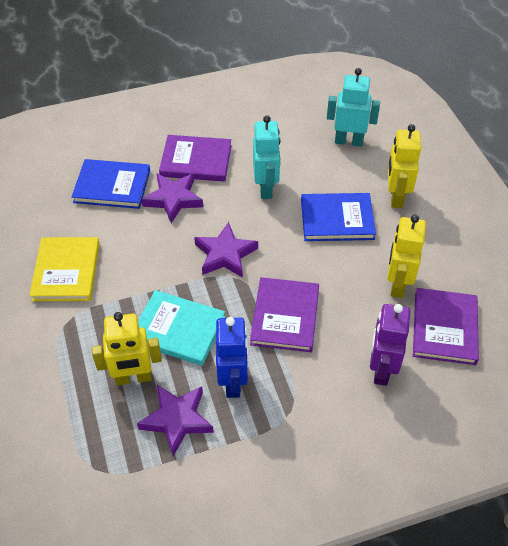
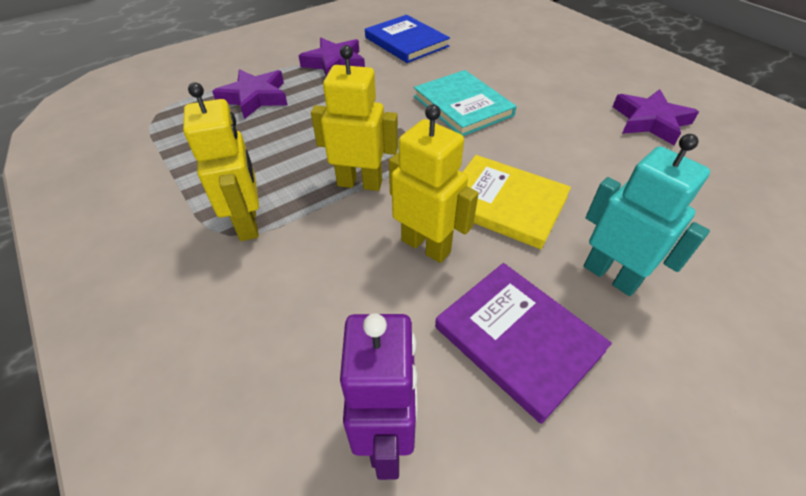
blue book: 2 -> 1
blue robot: 1 -> 0
purple book: 3 -> 1
turquoise robot: 2 -> 1

